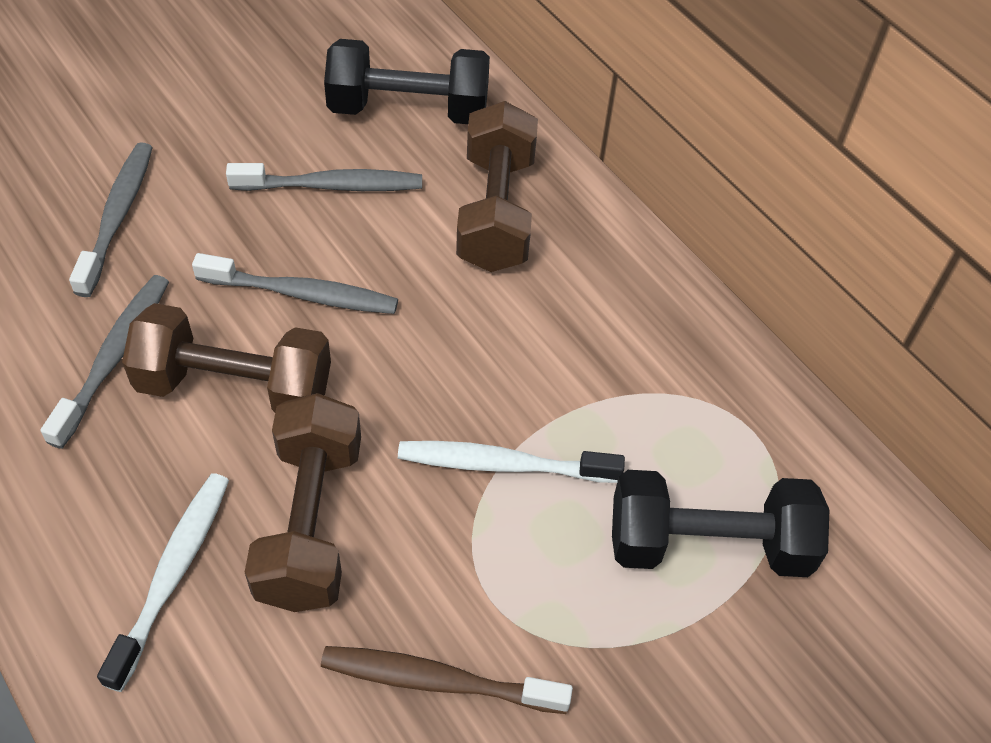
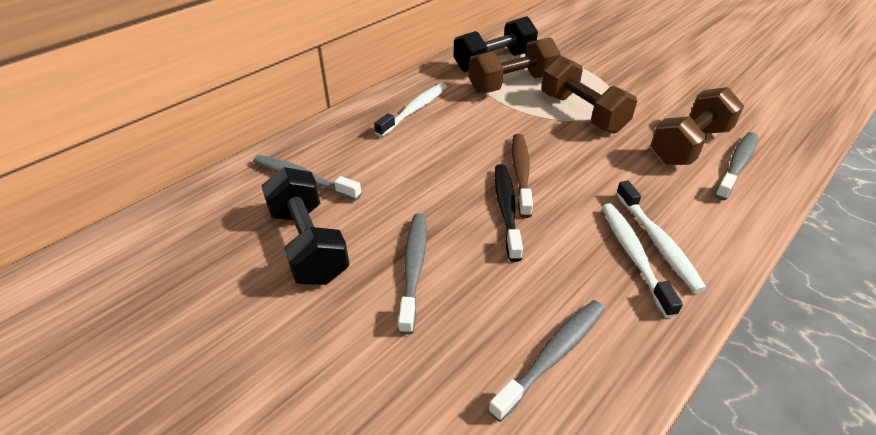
black toothbrush: 0 -> 1
white toothbrush: 2 -> 3

